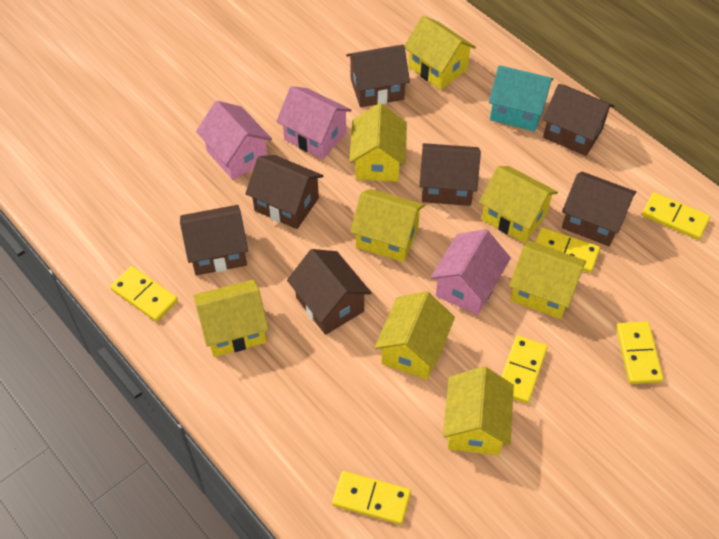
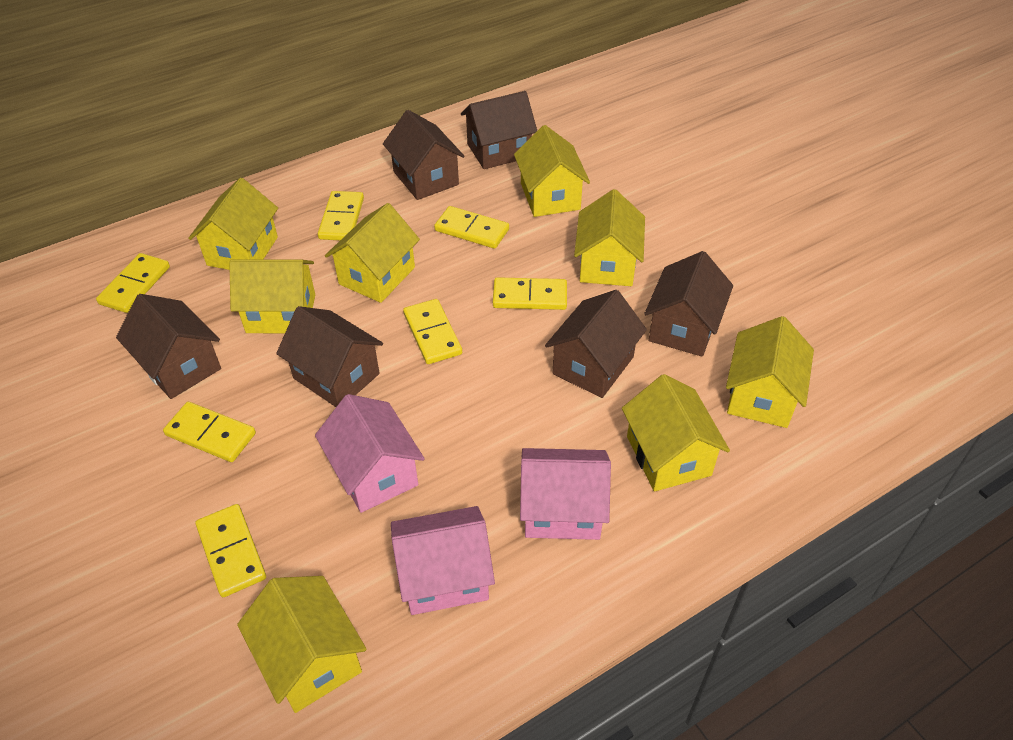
brown house: 7 -> 6
turquoise house: 1 -> 0
yellow domino: 6 -> 7

